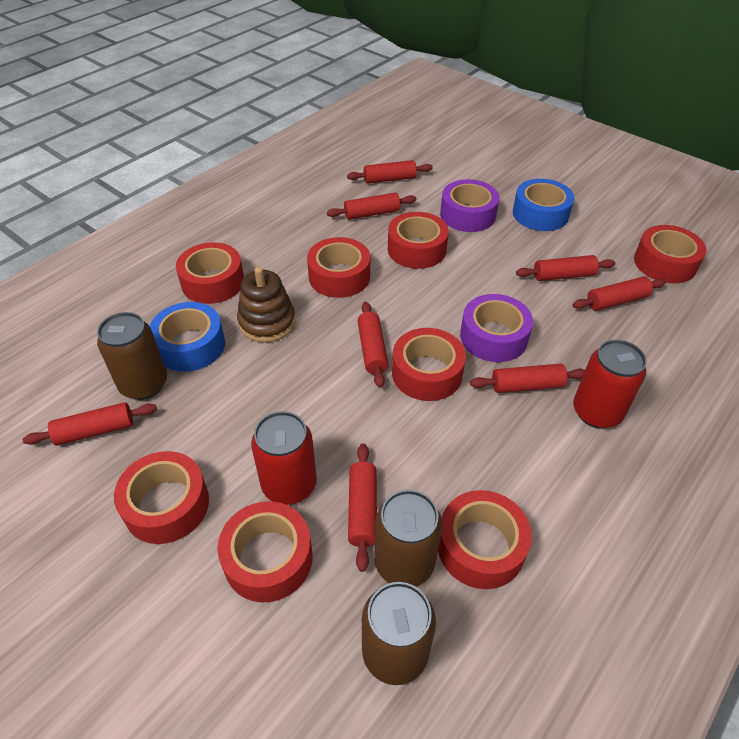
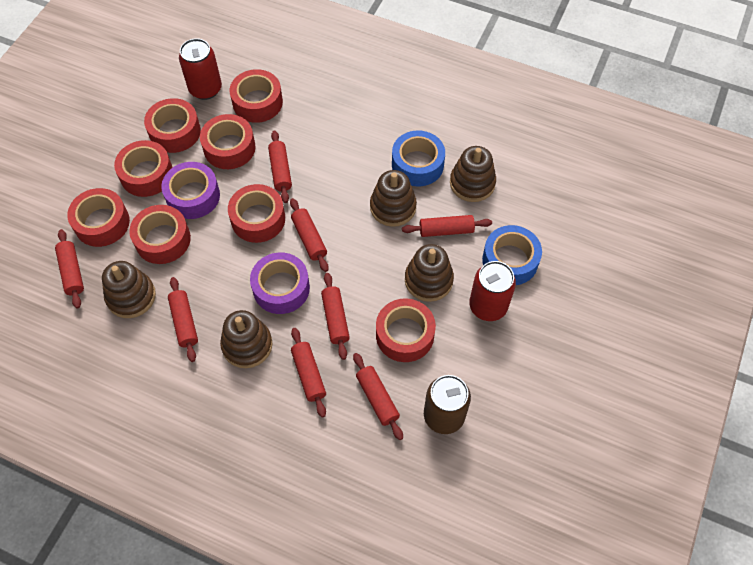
brown can: 3 -> 1
brown stacking toy: 1 -> 5

